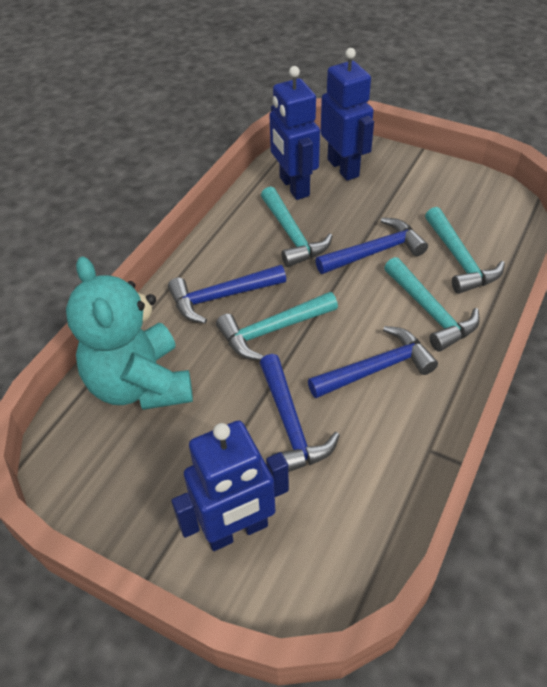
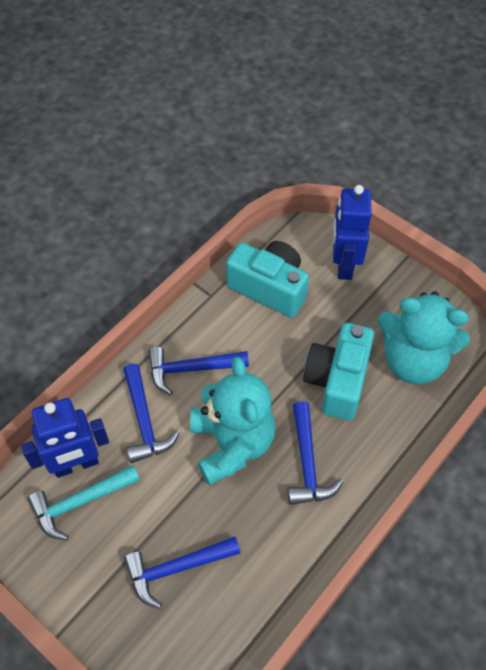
blue robot: 3 -> 2
turquoise camera: 0 -> 2
turquoise hammer: 4 -> 1
turquoise teddy bear: 1 -> 2

